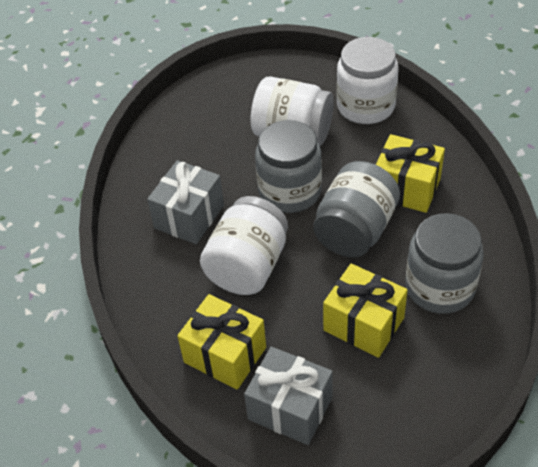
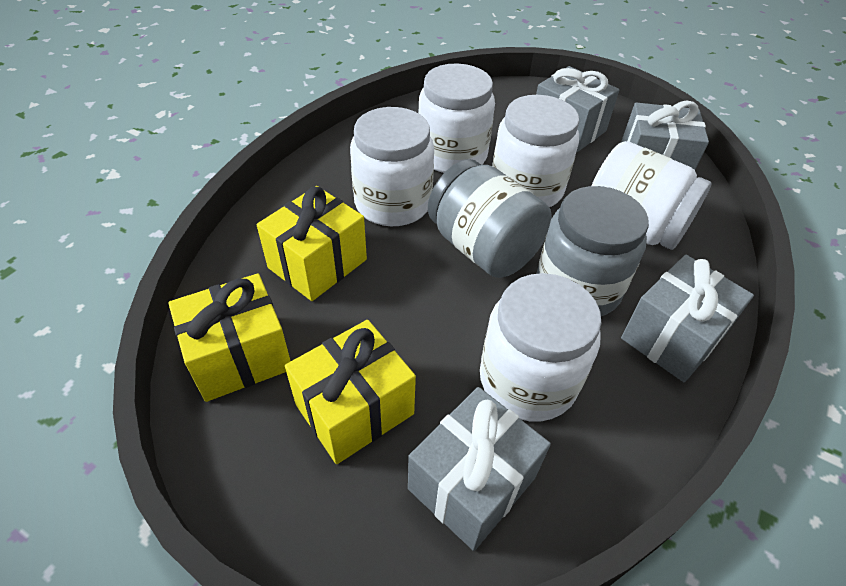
grey gift: 2 -> 4
grey jar: 3 -> 2
white jar: 3 -> 5

